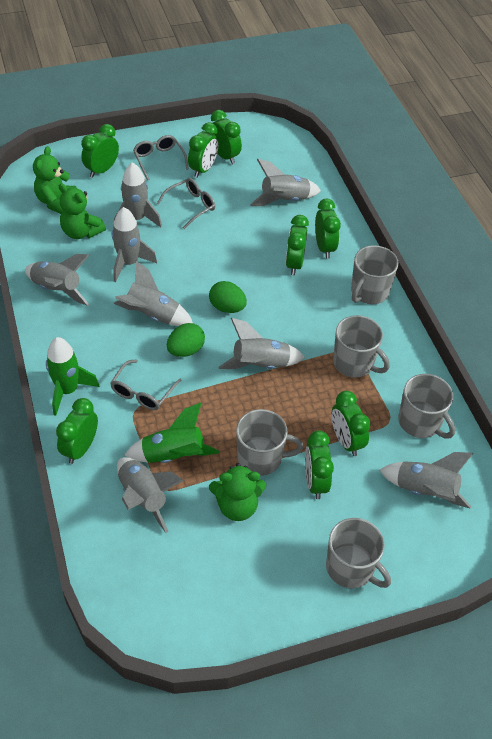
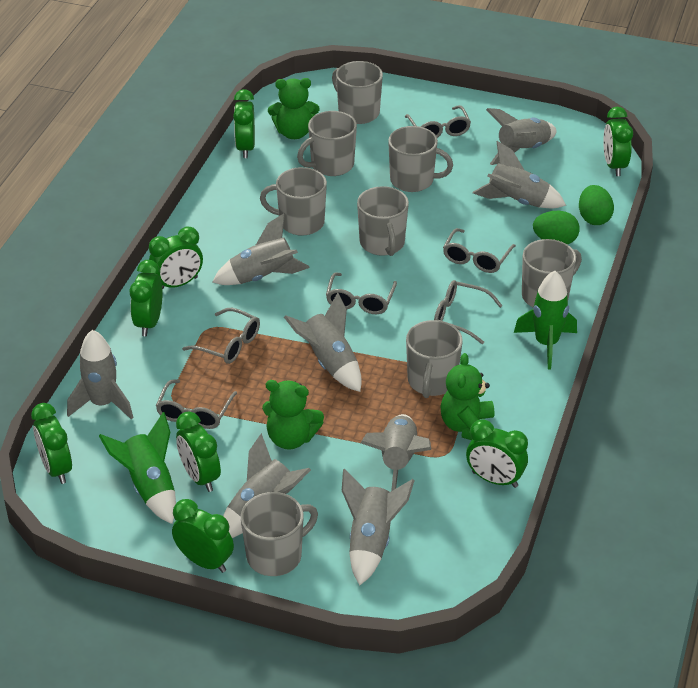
grey glasses: 3 -> 6
grey mug: 5 -> 8

